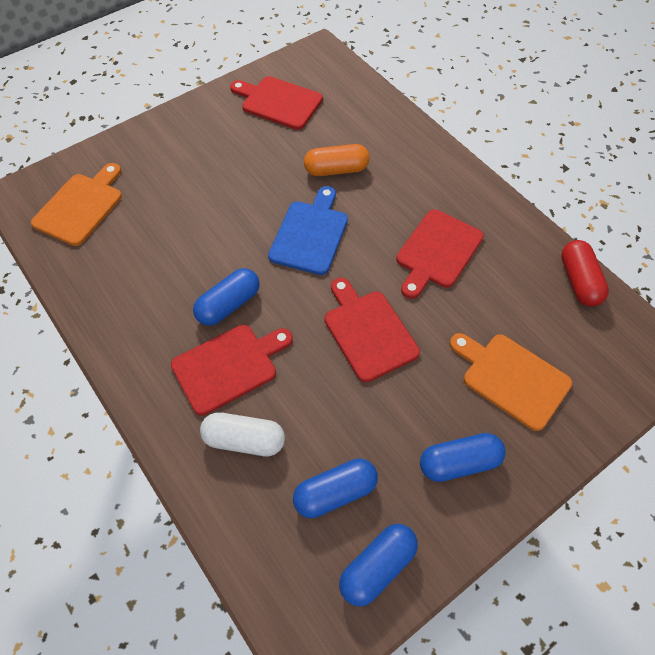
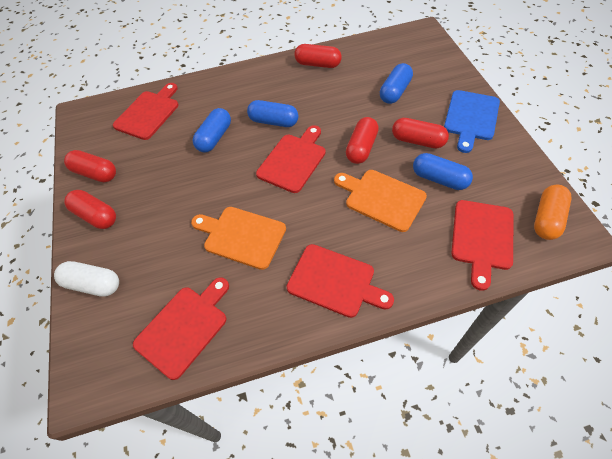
red capsule: 1 -> 5
red cutting board: 4 -> 5

